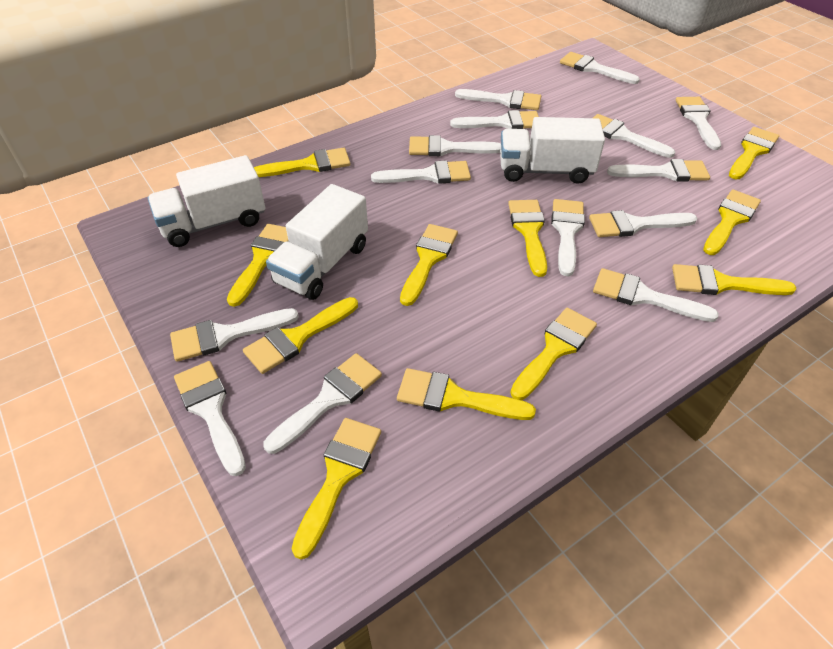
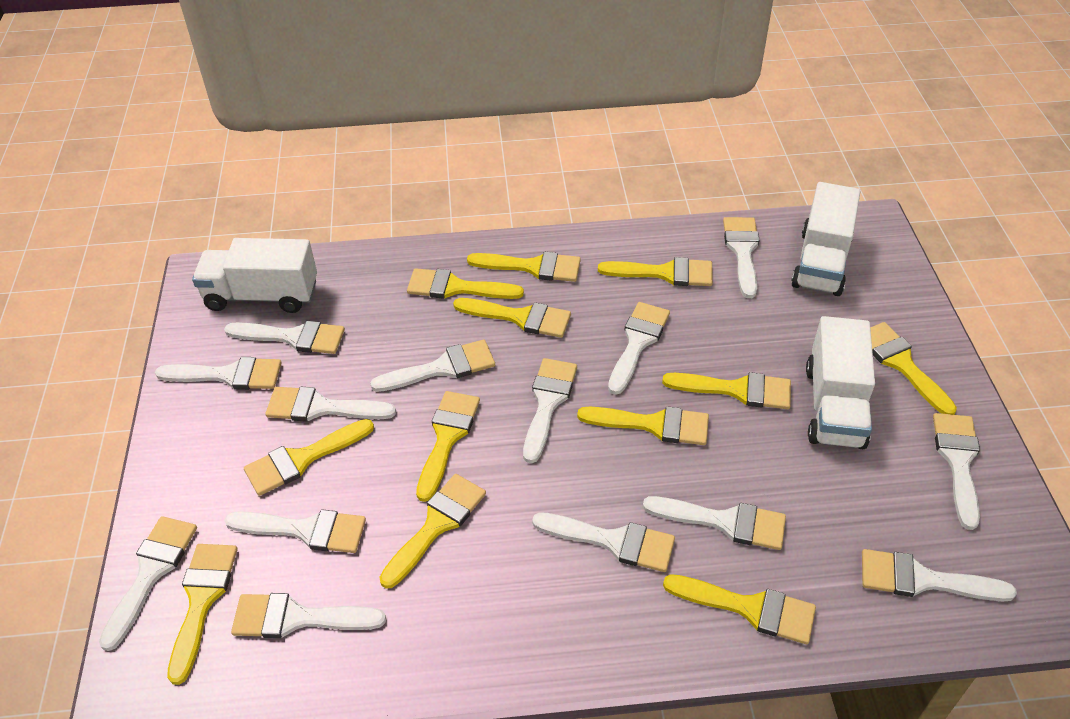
yellow brush: 11 -> 12

